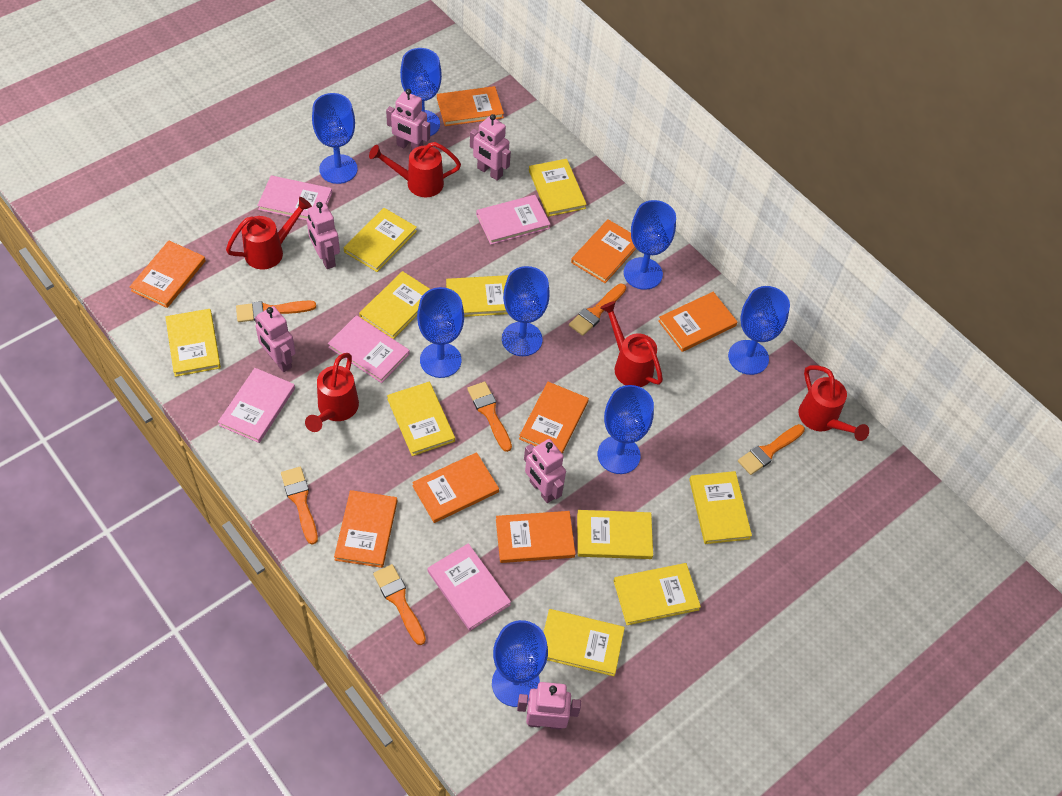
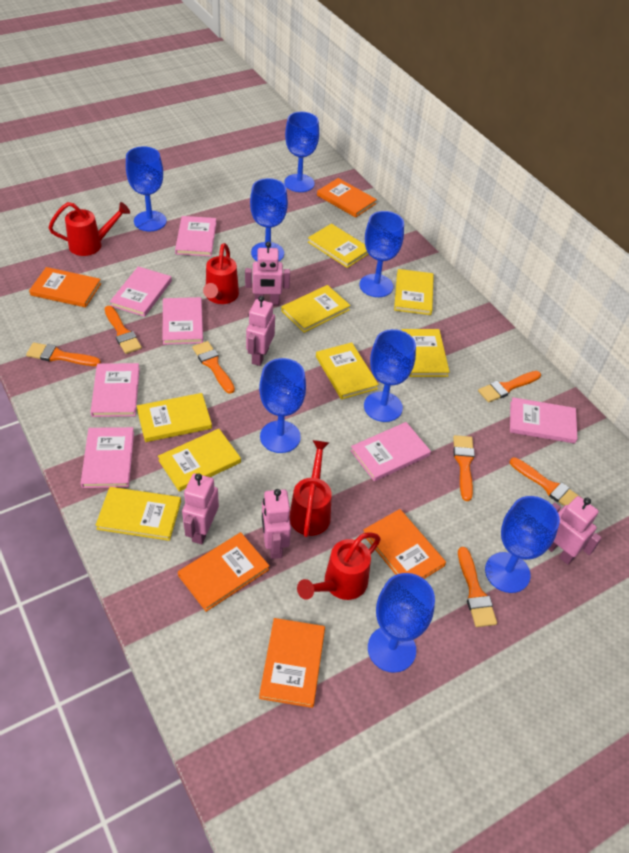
orange book: 8 -> 5
orange brush: 6 -> 7
pink book: 5 -> 7
pink robot: 6 -> 5
red watering can: 5 -> 4
yellow book: 10 -> 8

